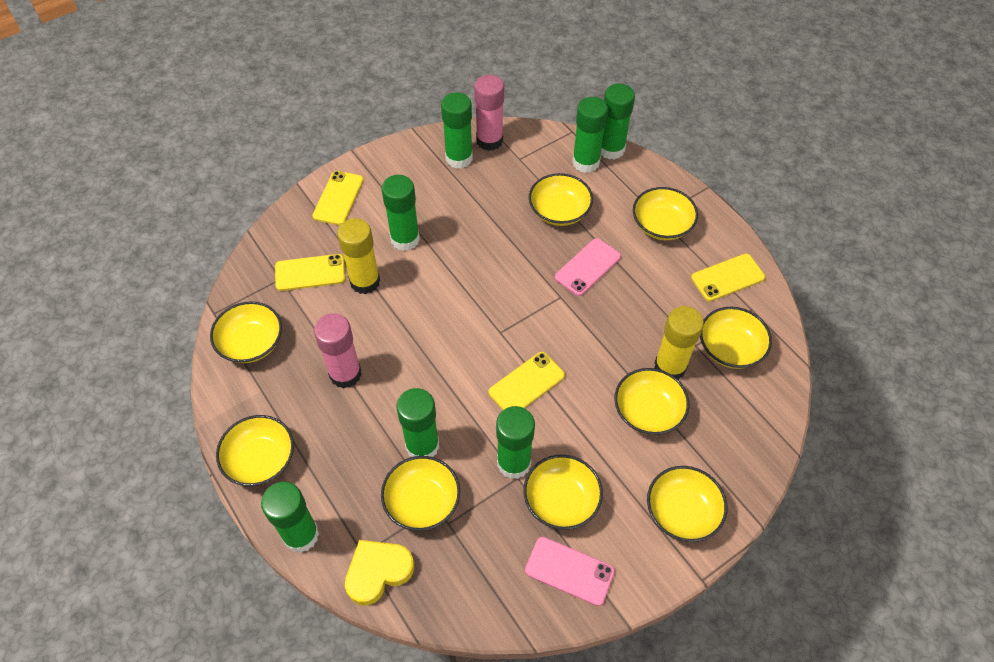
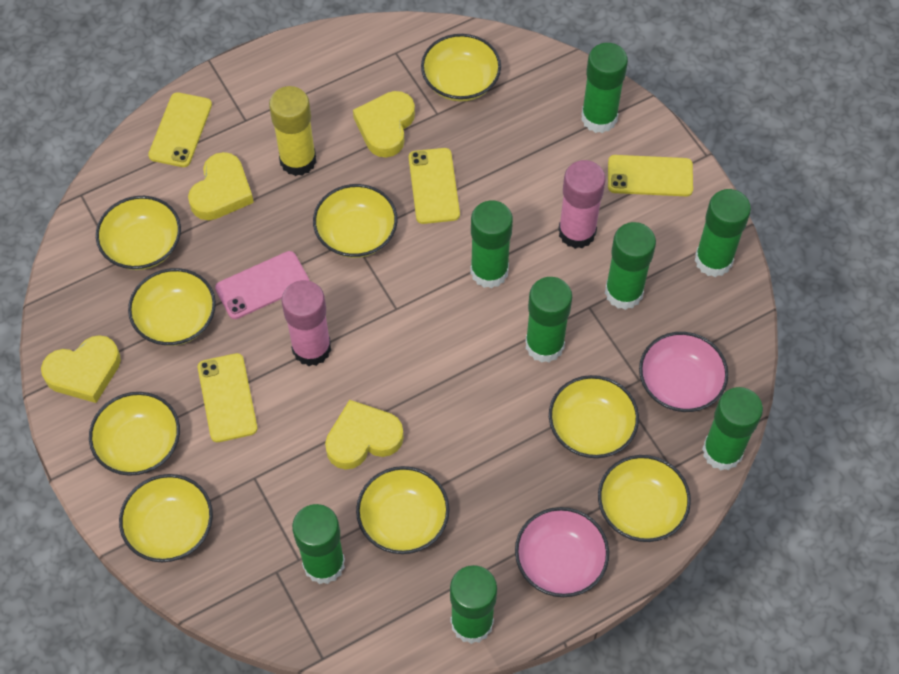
green glue stick: 7 -> 8
pink bowl: 0 -> 2
pink phone: 2 -> 1
yellow glue stick: 2 -> 1
yellow heart: 1 -> 4

